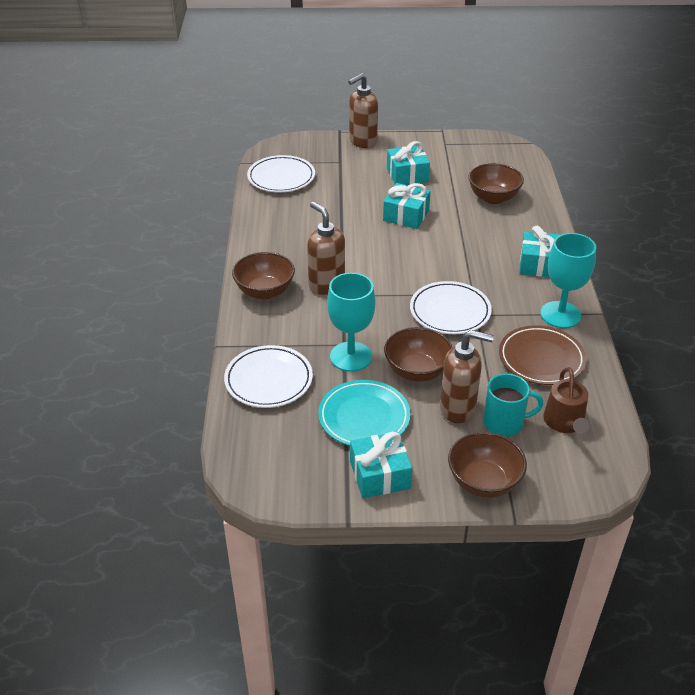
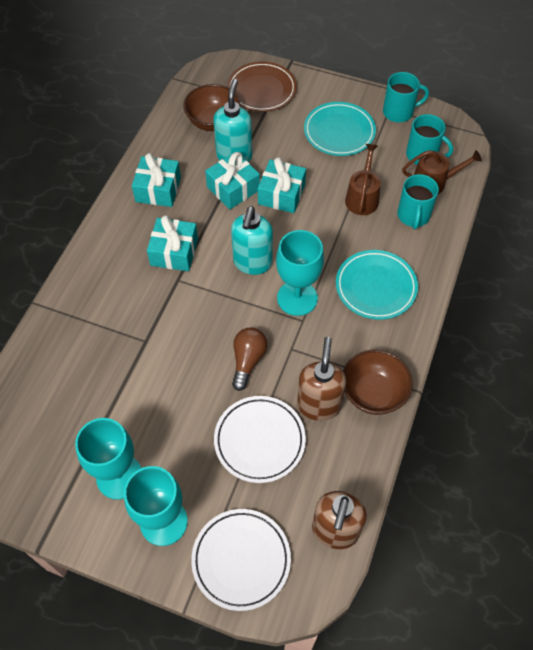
brown bowl: 4 -> 2
brown light bulb: 0 -> 1
brown soap dispenser: 3 -> 2
brown watering can: 1 -> 2
turquoise goblet: 2 -> 3
turquoise mug: 1 -> 3
turquoise plate: 1 -> 2
turquoise soap dispenser: 0 -> 2
white plate: 3 -> 2

